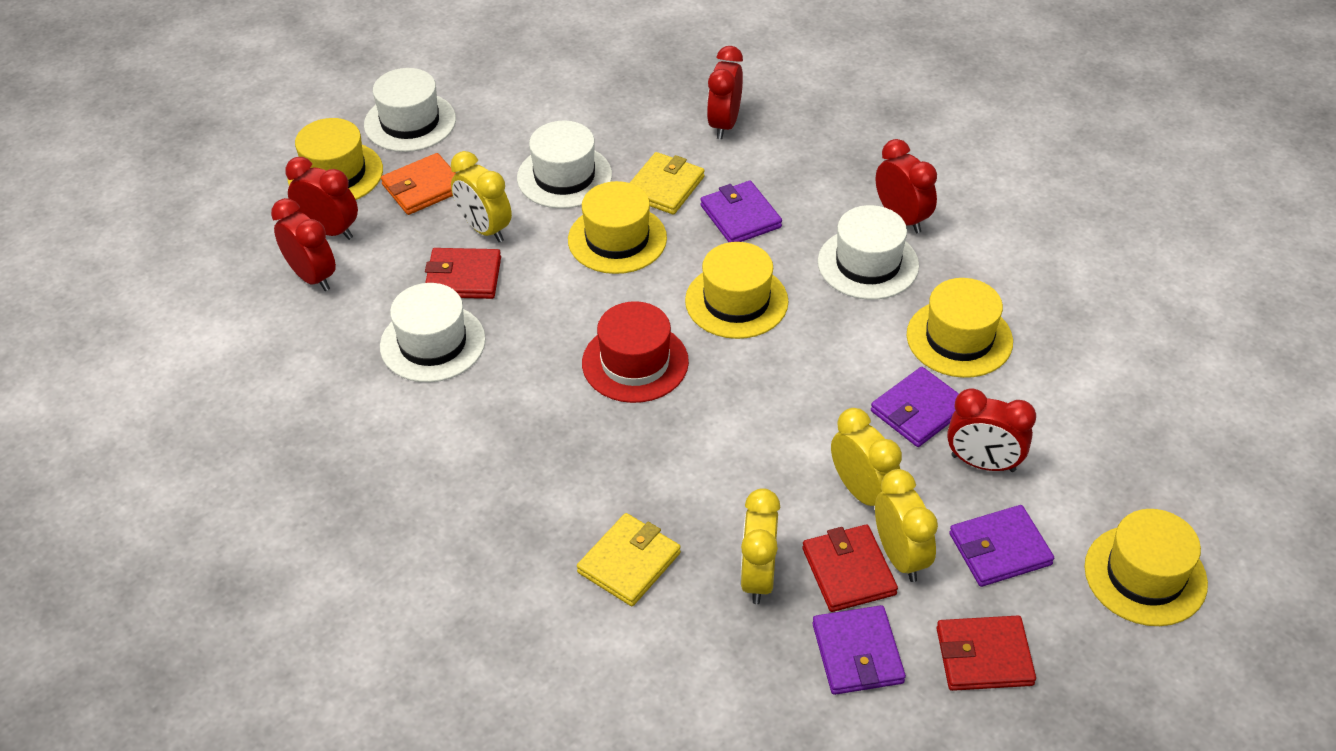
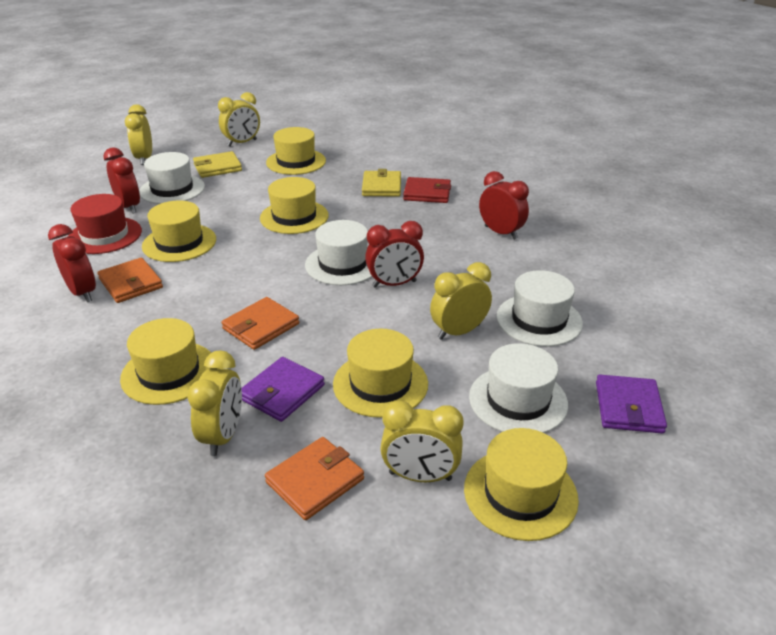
orange wallet: 1 -> 3
purple wallet: 4 -> 2
red clock: 5 -> 4
red wallet: 3 -> 1
yellow clock: 4 -> 5
yellow hat: 5 -> 6

